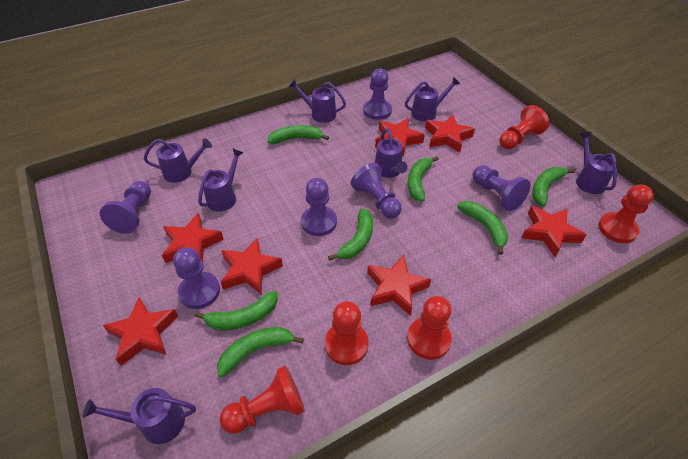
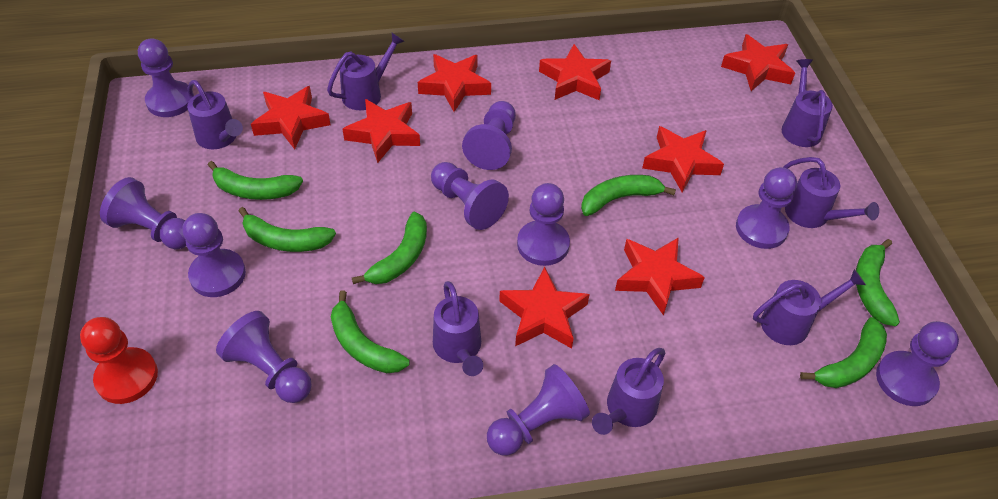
purple pawn: 6 -> 10
red pawn: 5 -> 1
red star: 7 -> 8

